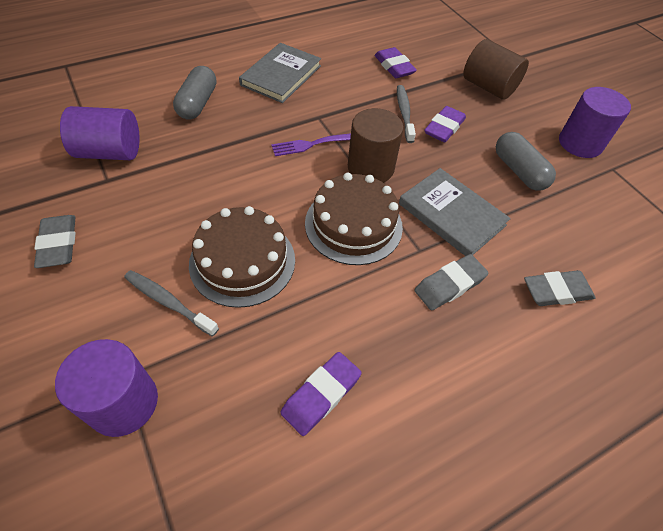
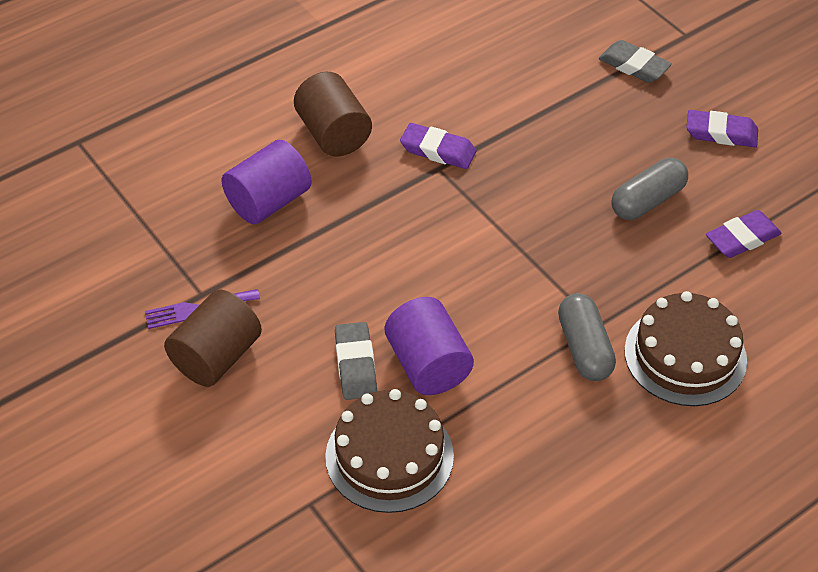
grey book: 2 -> 0
grey eraser: 3 -> 2
grey toothbrush: 2 -> 0
purple cylinder: 3 -> 2

